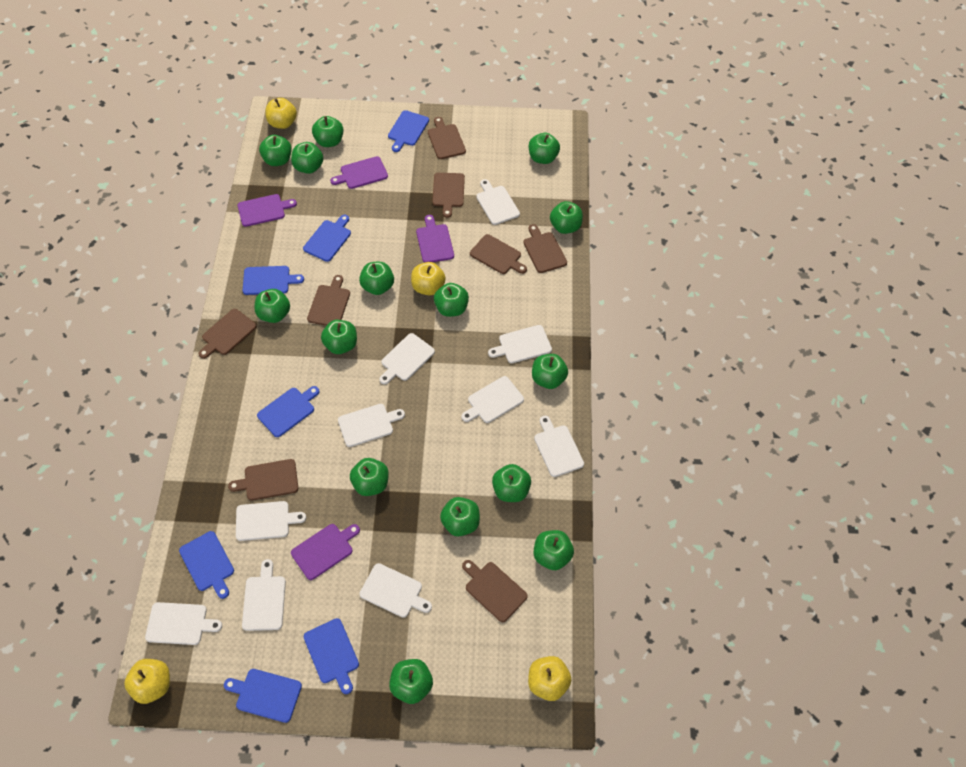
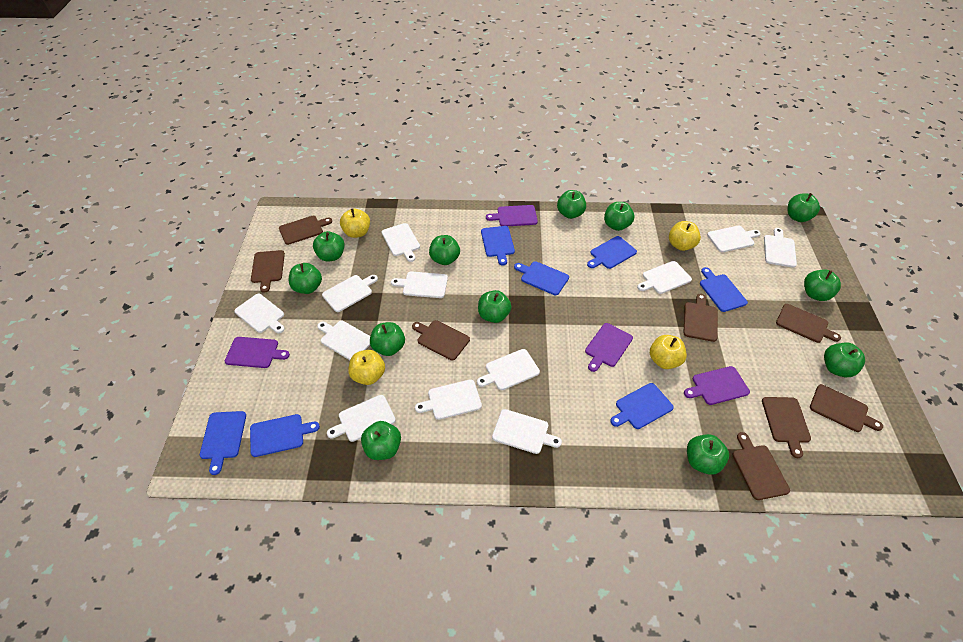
green apple: 15 -> 12
white cutting board: 10 -> 12

